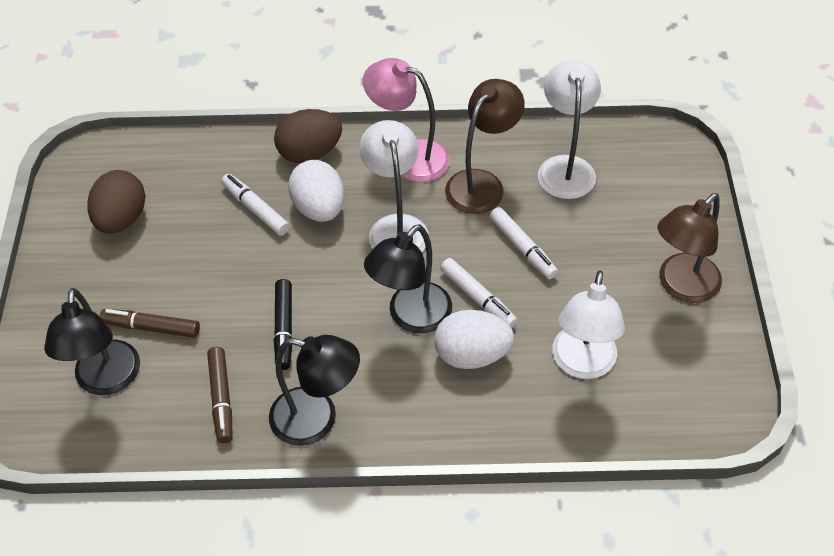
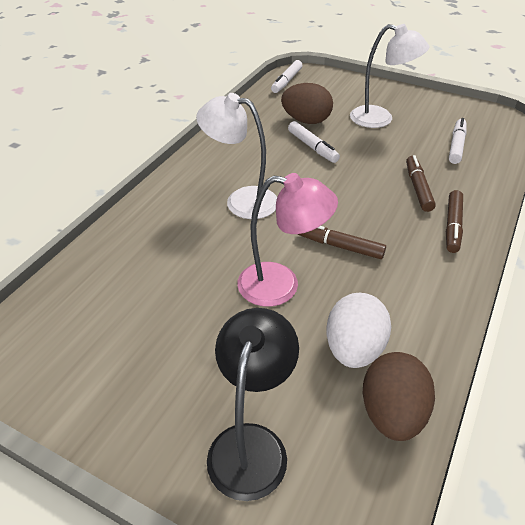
black lamp: 3 -> 1
black marker: 1 -> 0
brown lamp: 2 -> 0
brown marker: 2 -> 3
white egg: 2 -> 1
white lamp: 3 -> 2

